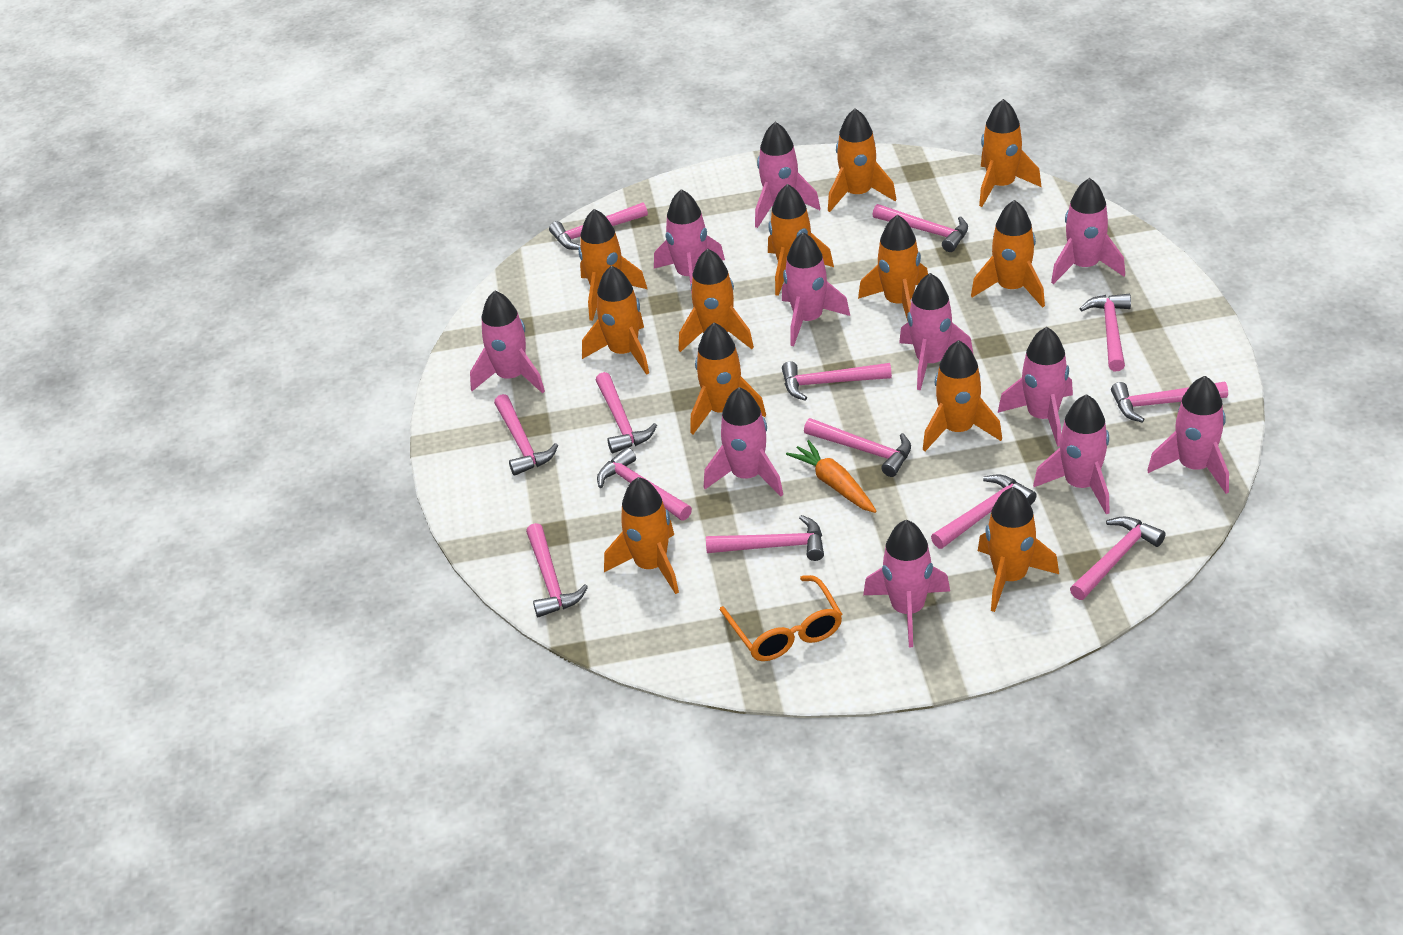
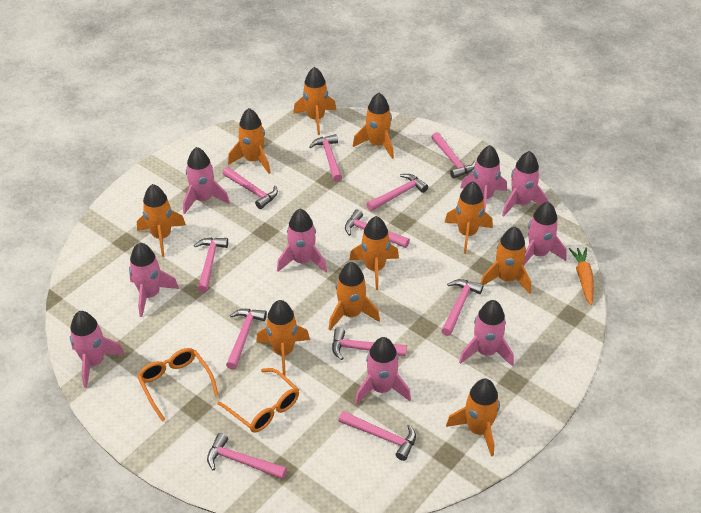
orange glasses: 1 -> 2
orange rocket: 12 -> 10
pink hammer: 13 -> 11
pink rocket: 11 -> 9

